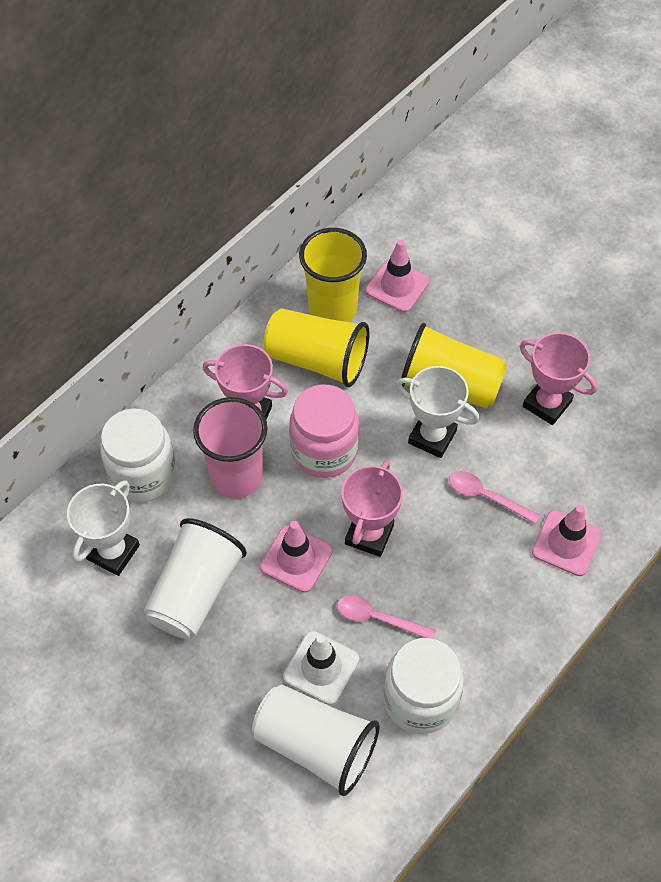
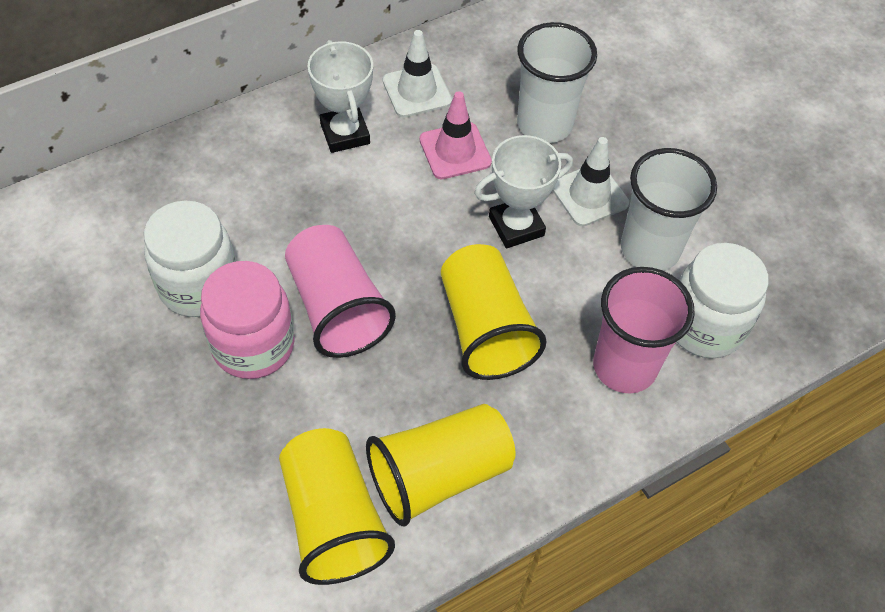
pink cup: 1 -> 2
pink spoon: 2 -> 0
pink traffic cone: 3 -> 1
pink trophy: 3 -> 0
white traffic cone: 1 -> 2

